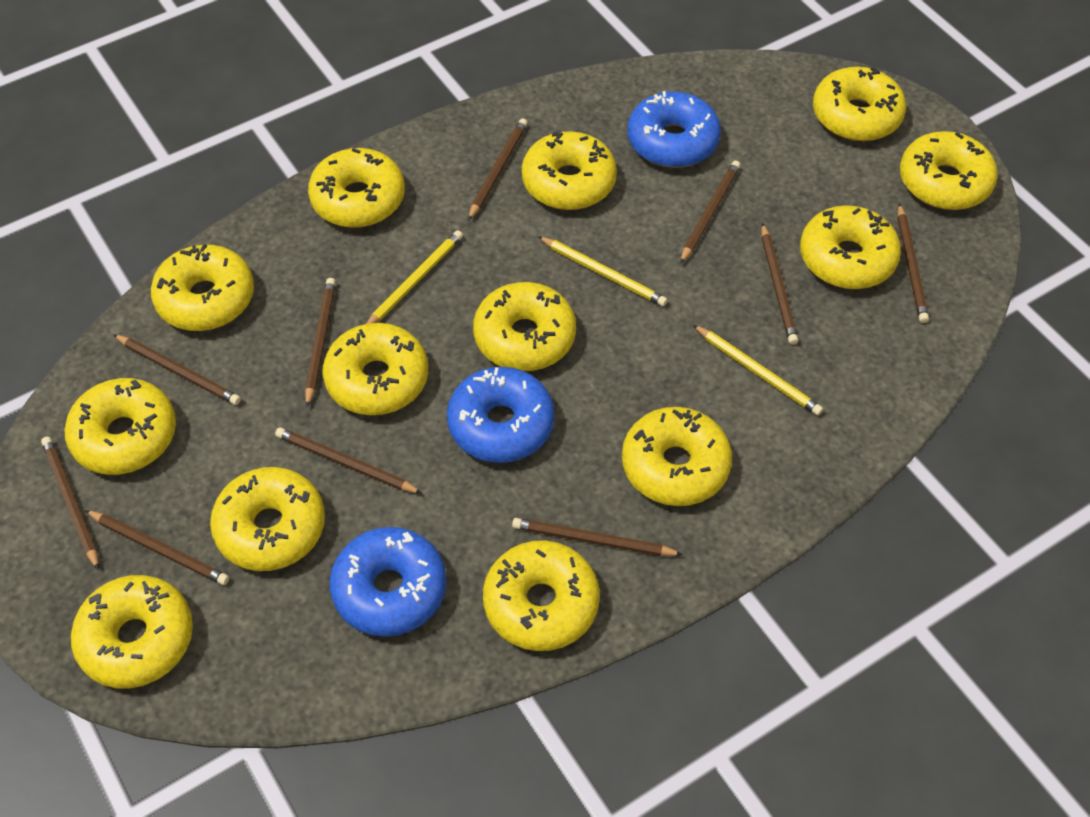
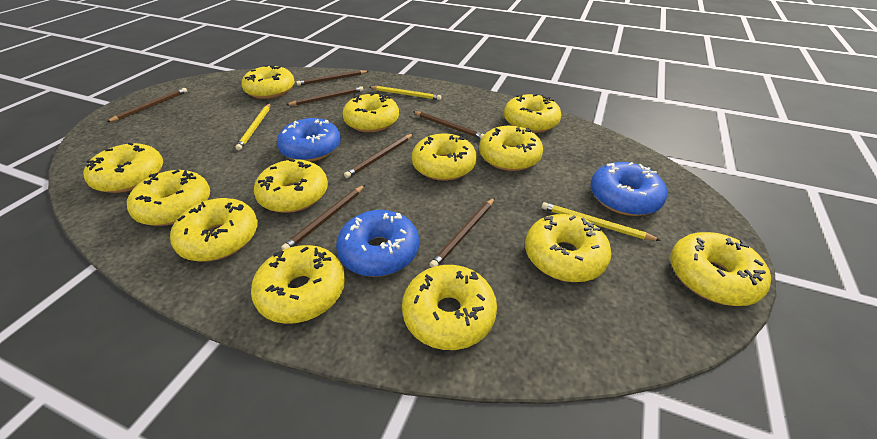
brown pencil: 10 -> 7

